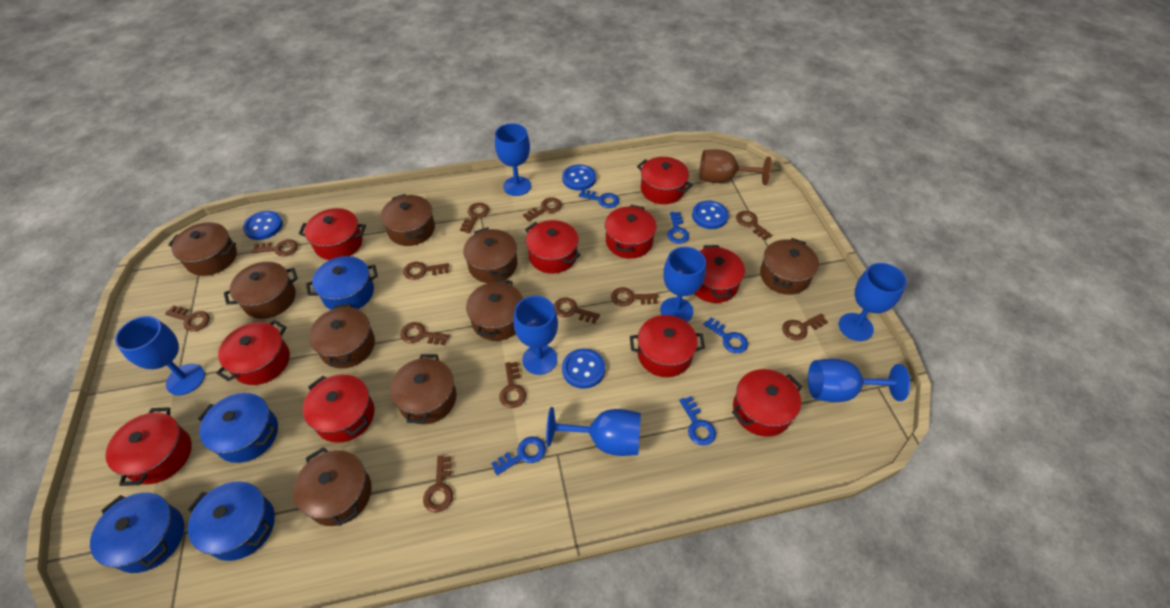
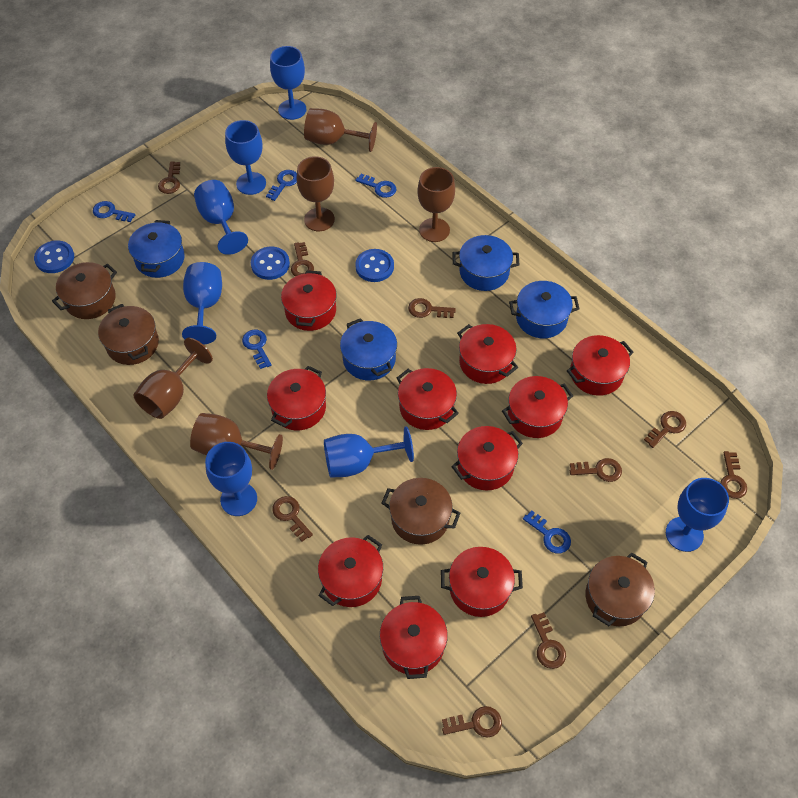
blue button: 4 -> 3
brown goblet: 1 -> 5
brown key: 12 -> 9
brown pot: 9 -> 4

